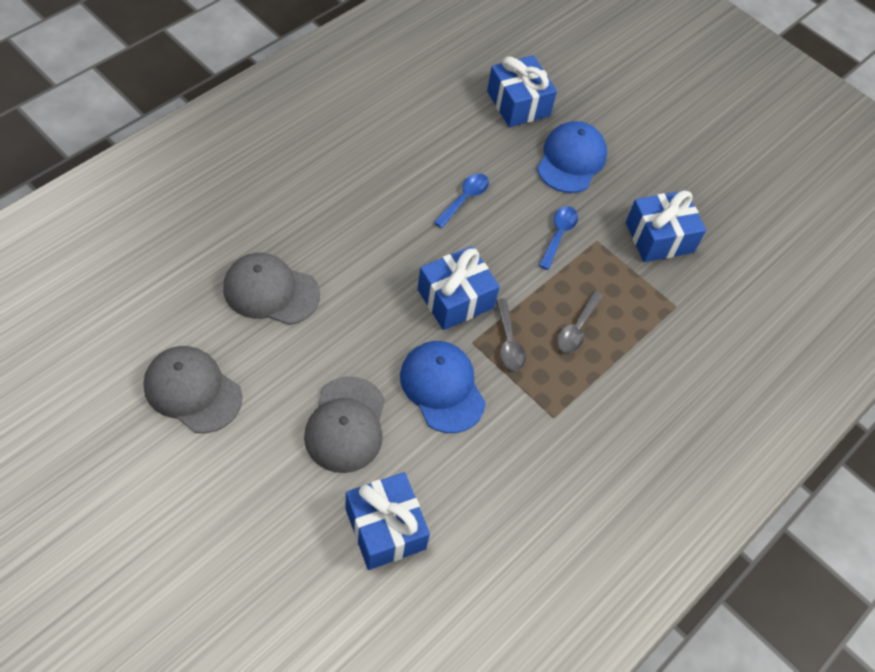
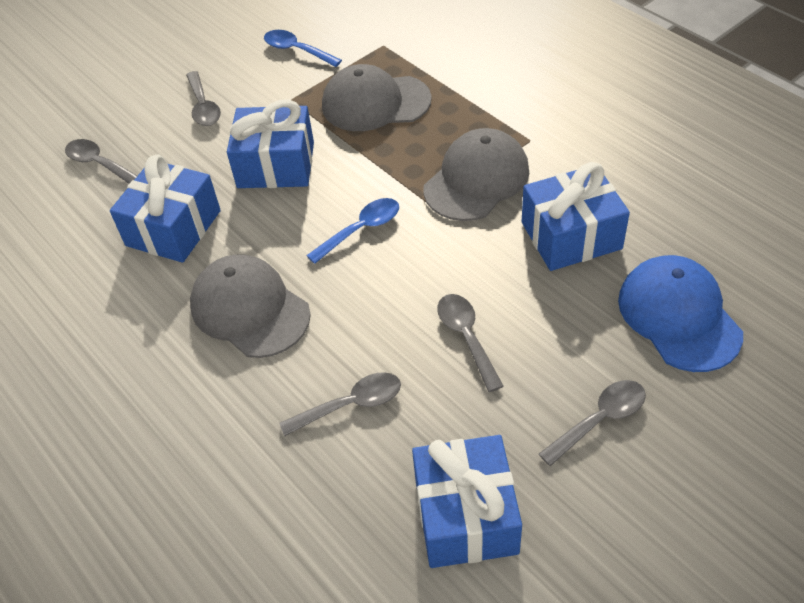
blue cap: 2 -> 1
grey spoon: 2 -> 5

